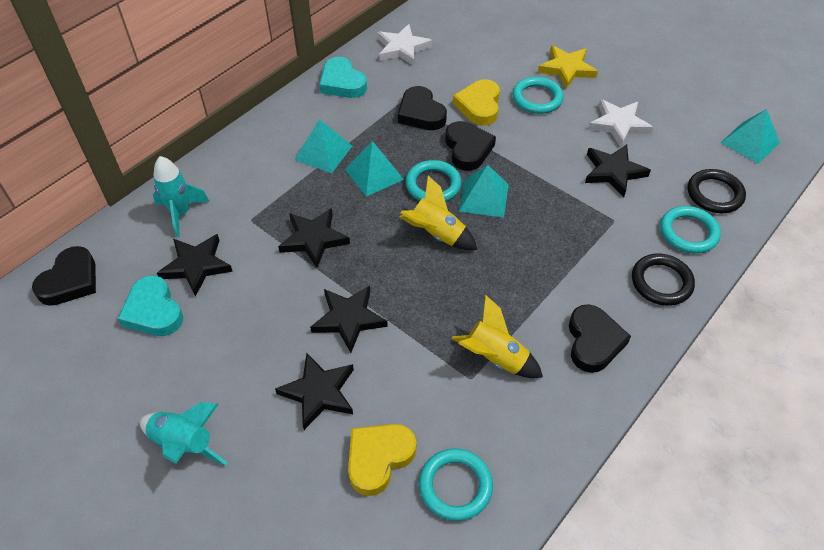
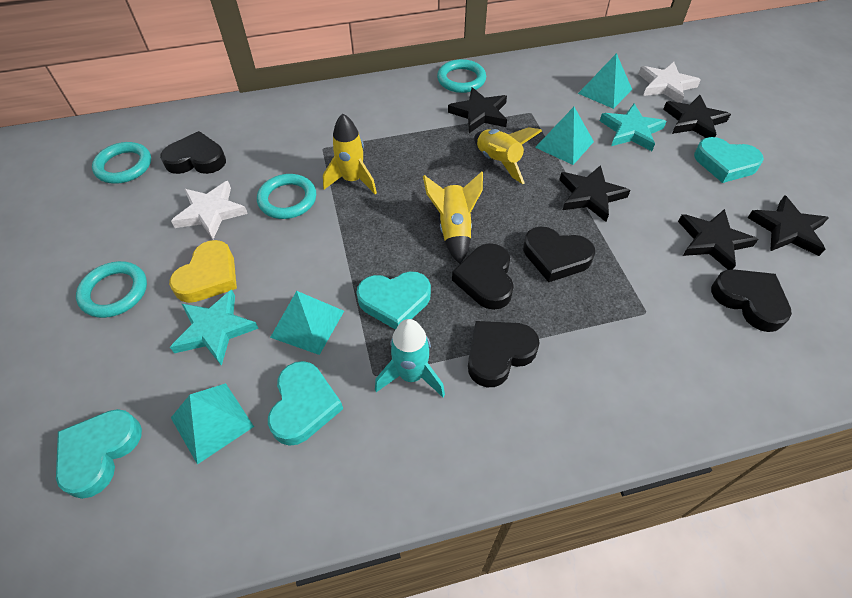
black heart: 4 -> 5
black ring: 2 -> 0
turquoise heart: 2 -> 4
turquoise rocket: 2 -> 1
turquoise star: 0 -> 2
yellow heart: 2 -> 1
yellow rocket: 2 -> 3
yellow star: 1 -> 0

